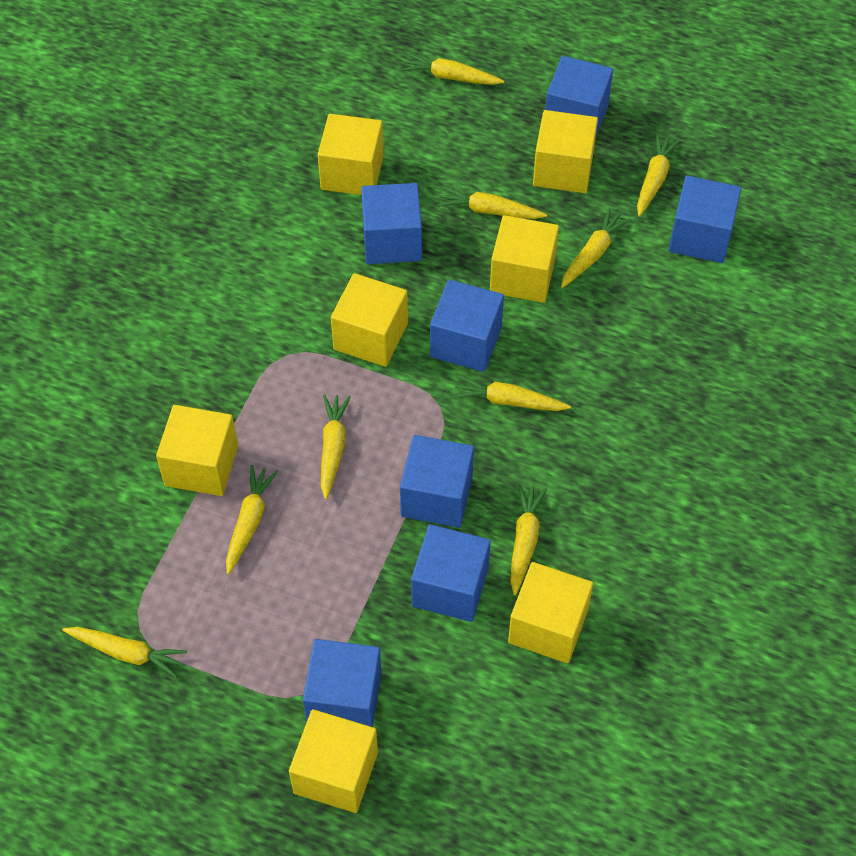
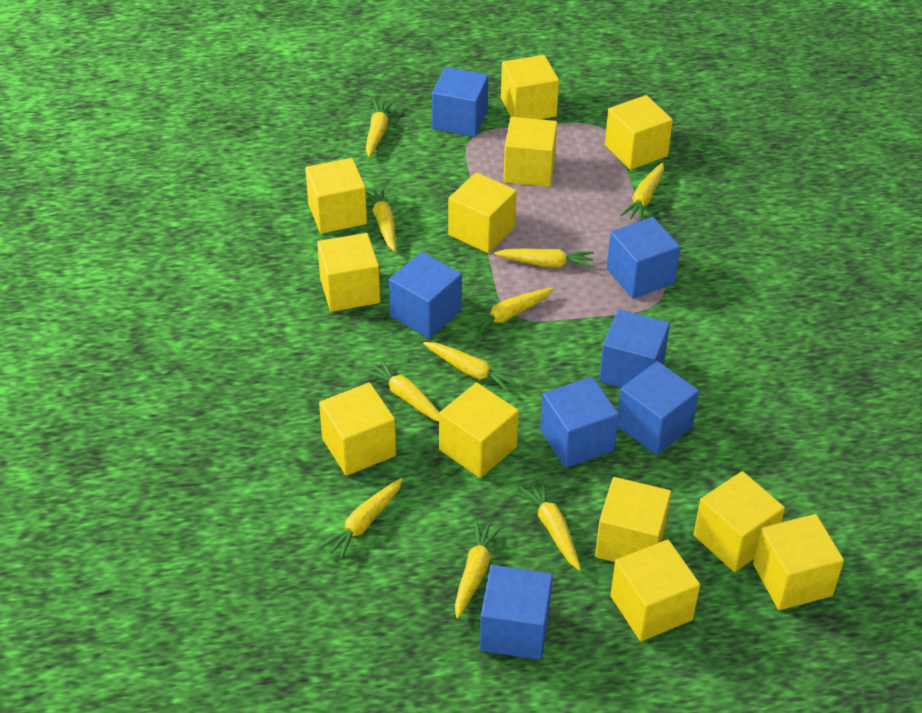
yellow carrot: 9 -> 10
yellow cube: 7 -> 12

